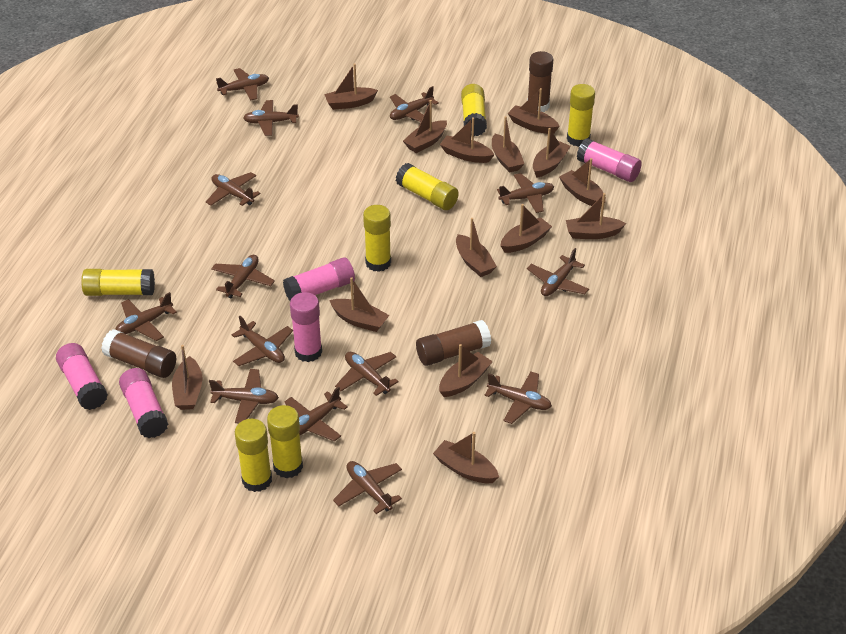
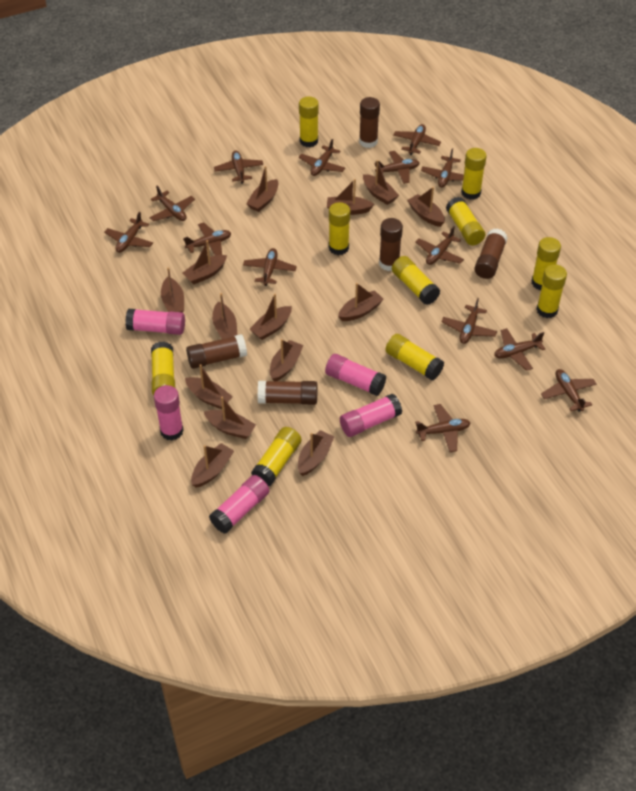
brown glue stick: 3 -> 5
yellow glue stick: 7 -> 10

